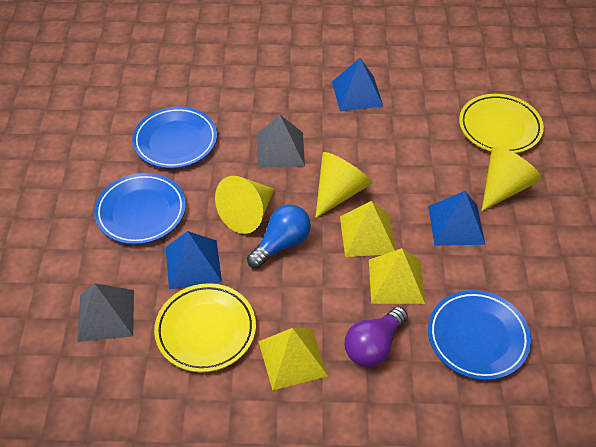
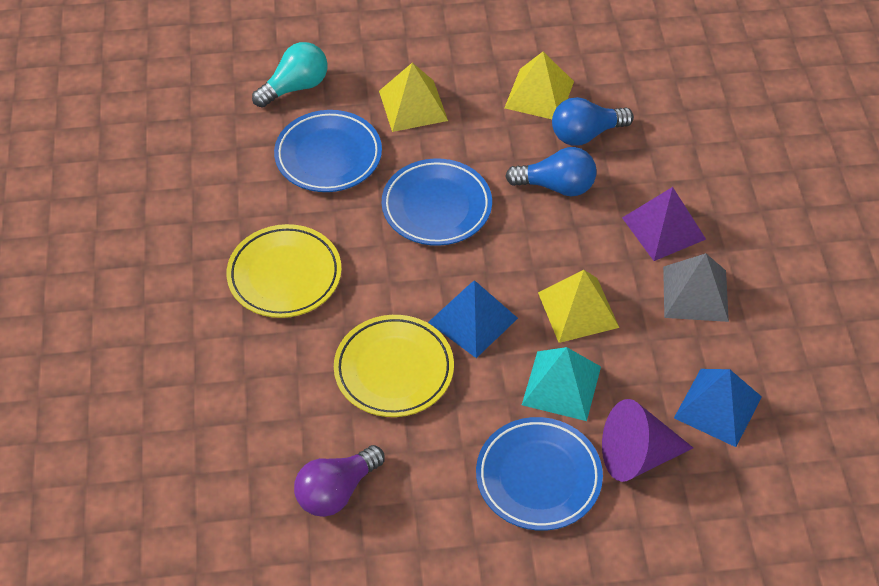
blue light bulb: 1 -> 2
blue pyramid: 3 -> 2
grey pyramid: 2 -> 1
purple cone: 0 -> 1
purple pyramid: 0 -> 1
turquoise light bulb: 0 -> 1
turquoise pyramid: 0 -> 1
yellow cone: 3 -> 0

